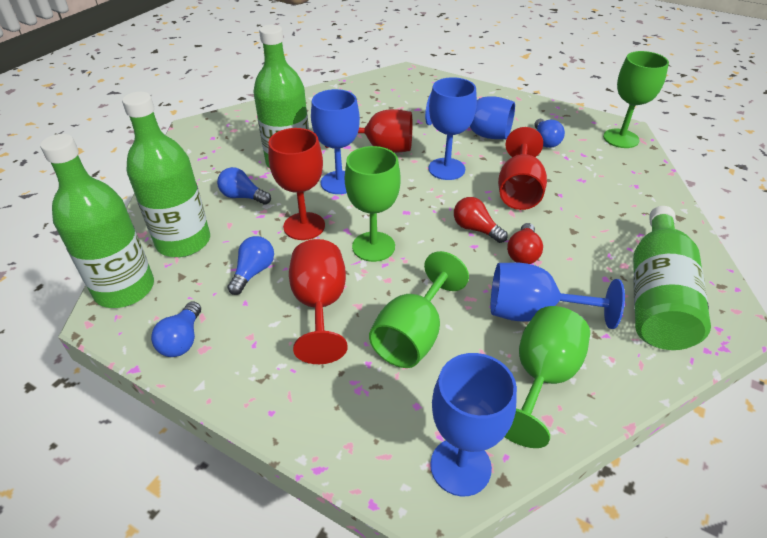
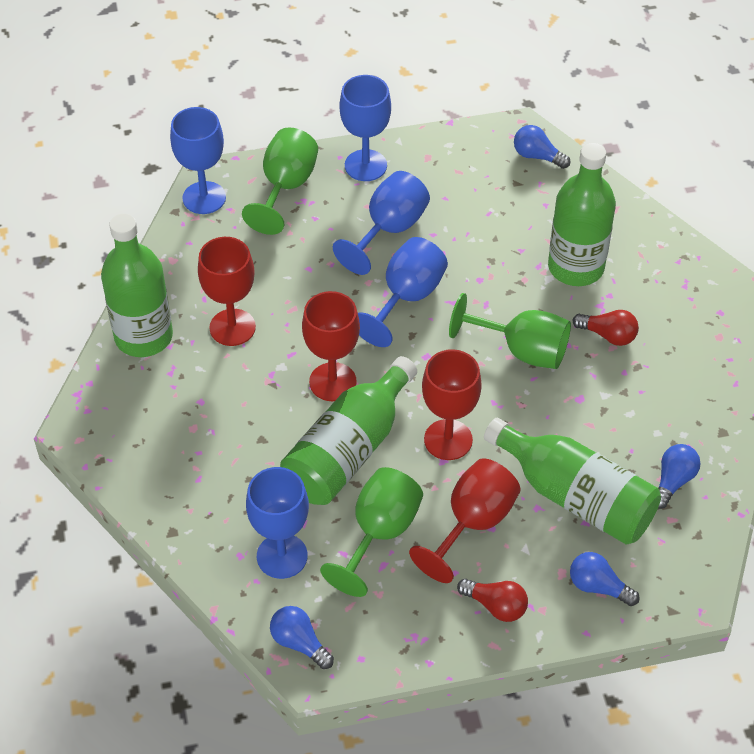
green goblet: 4 -> 3

